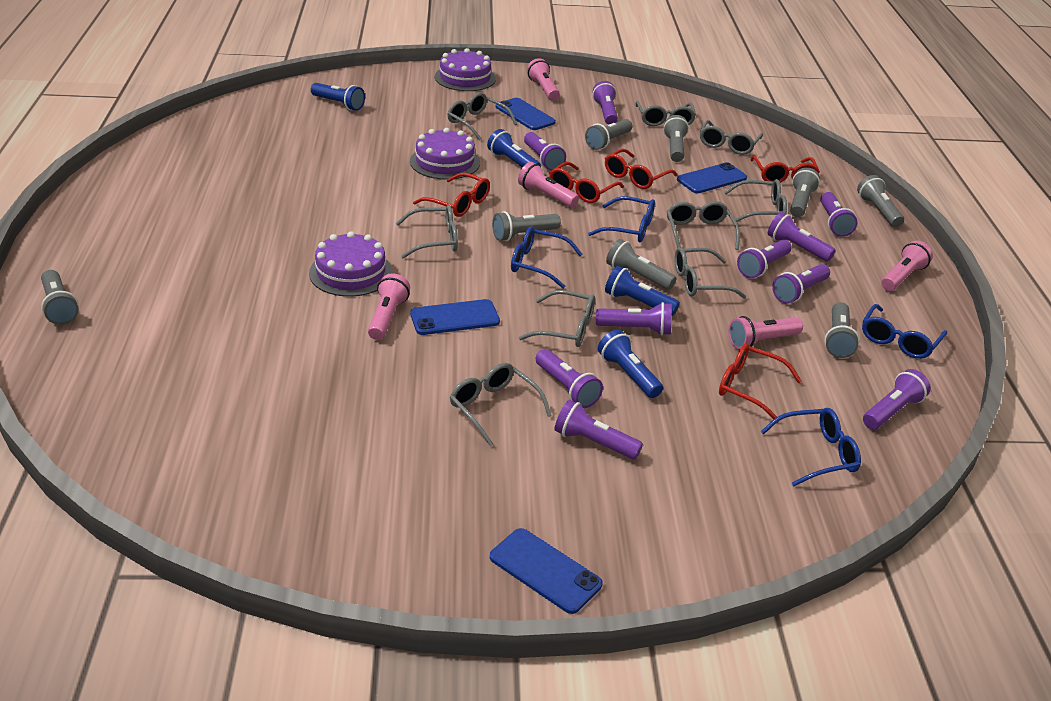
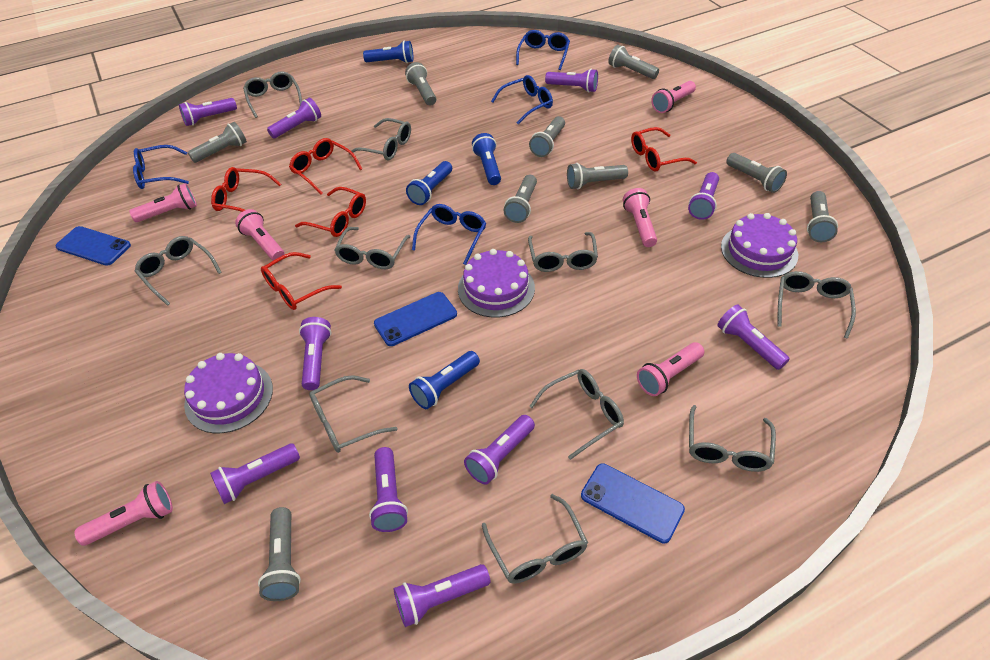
blue phone: 4 -> 3
grey flashlight: 8 -> 9
grey glasses: 9 -> 10
pink flashlight: 5 -> 6

